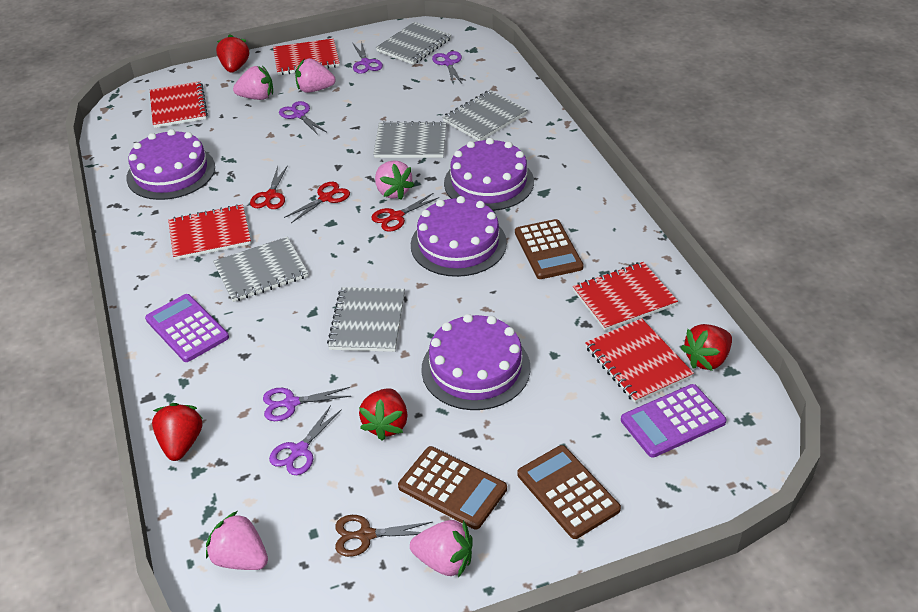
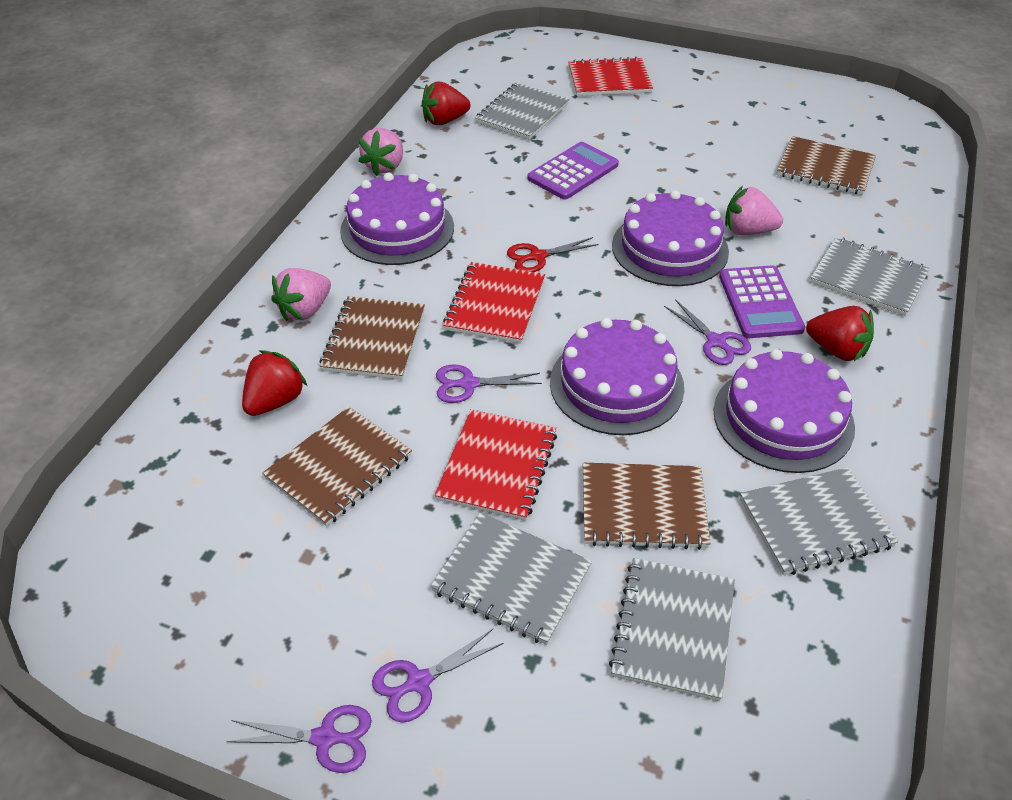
brown calculator: 3 -> 0
brown notebook: 0 -> 4
brown scissors: 1 -> 0
pink strawberry: 5 -> 3
purple scissors: 5 -> 4
red notebook: 5 -> 3
red scissors: 3 -> 1
red strawberry: 4 -> 3

